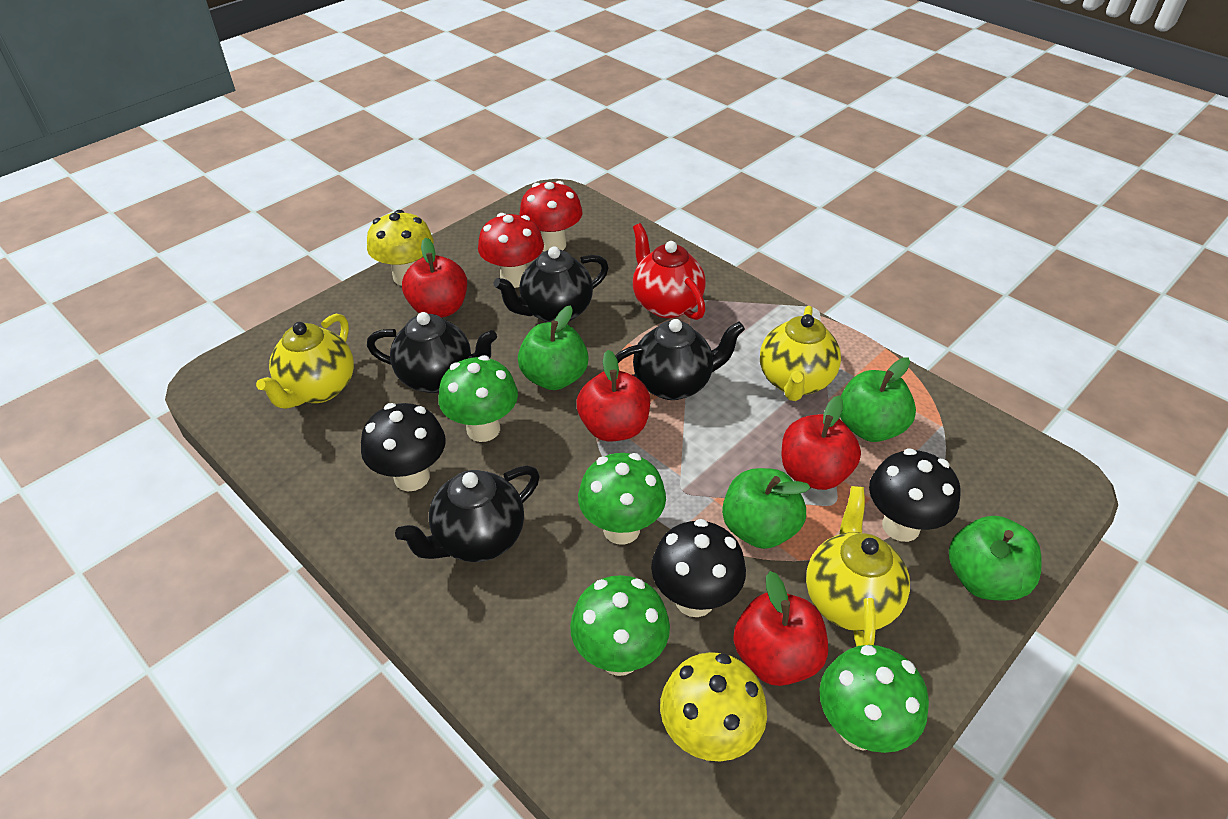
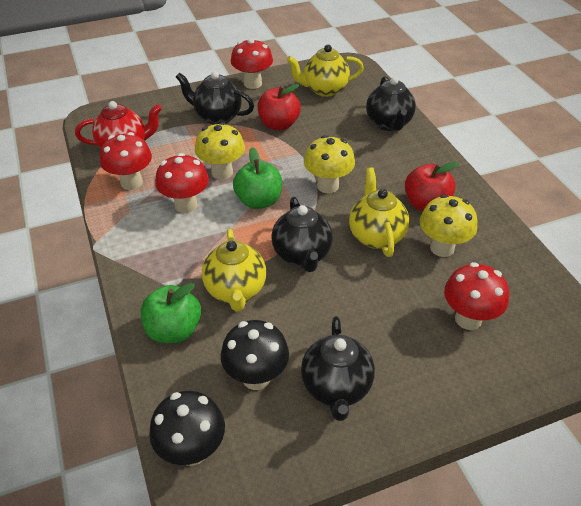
black mushroom: 3 -> 2
green apple: 4 -> 2
green mushroom: 4 -> 0
red apple: 4 -> 2
red mushroom: 2 -> 4
yellow mushroom: 2 -> 3

